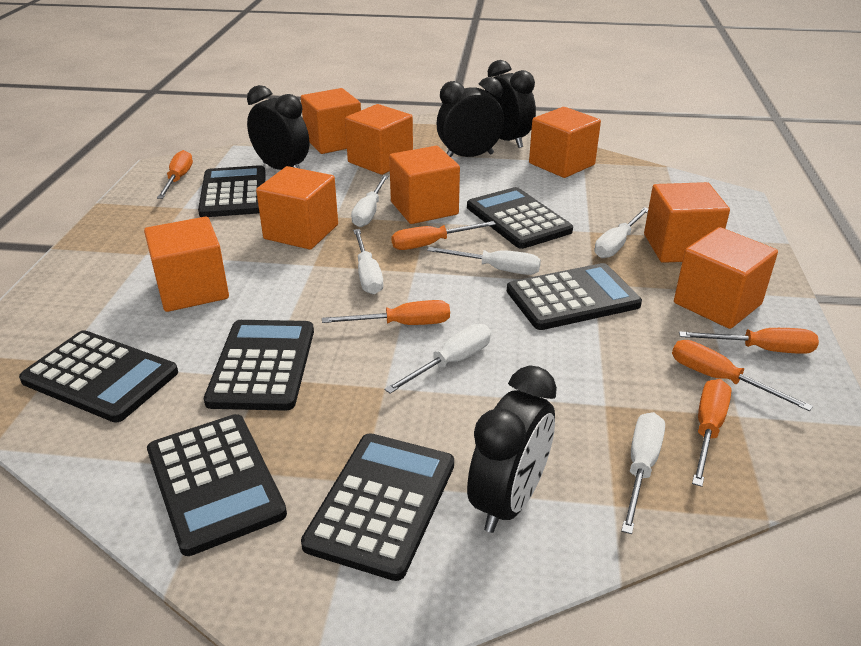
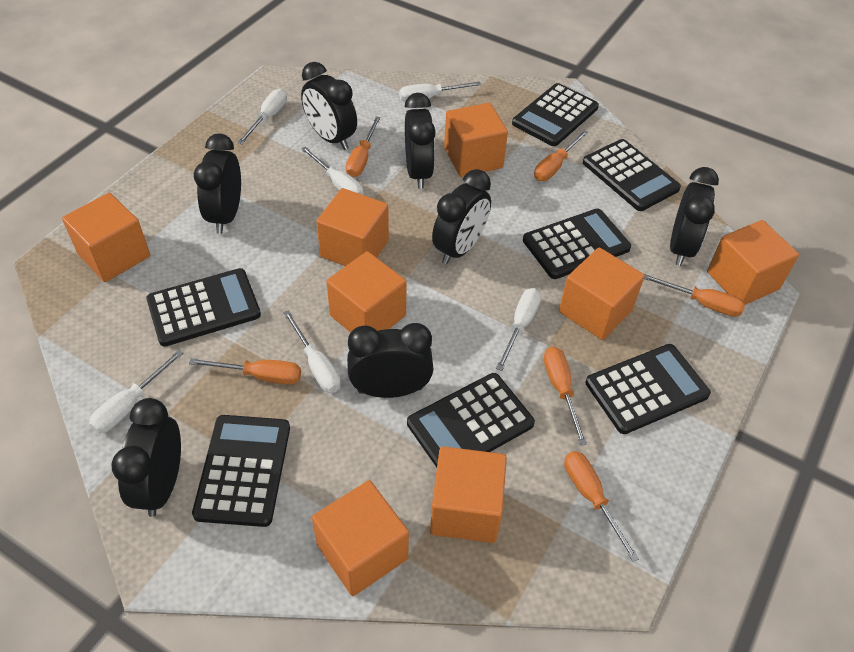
black clock: 4 -> 7

